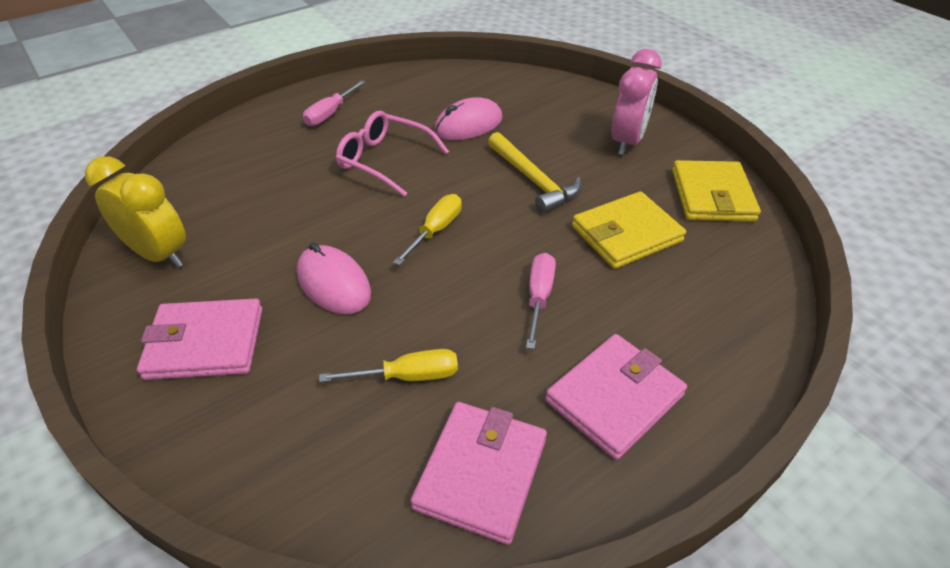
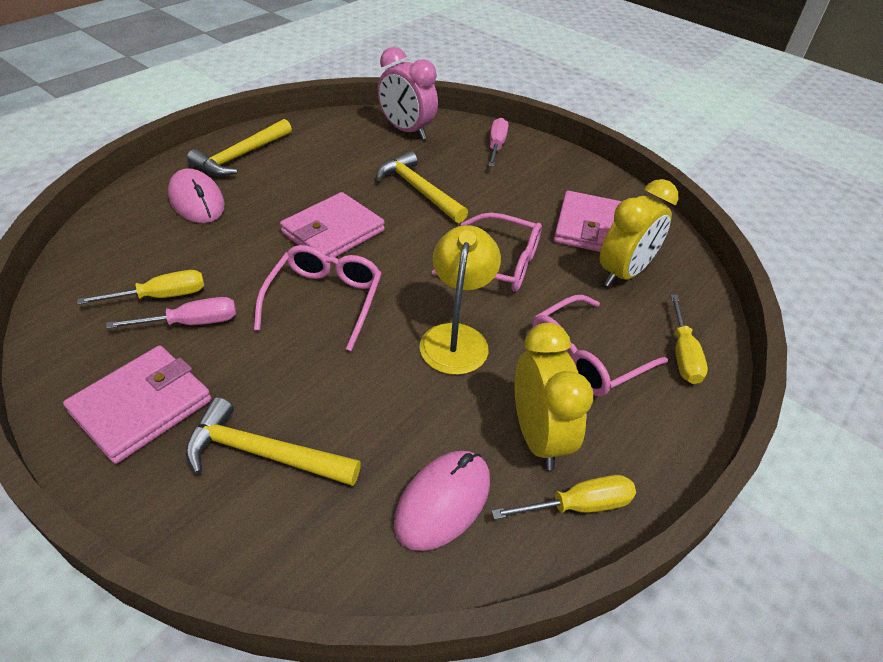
pink glasses: 1 -> 3
yellow clock: 1 -> 2
yellow hammer: 1 -> 3
yellow lamp: 0 -> 1
yellow screwdriver: 2 -> 3
yellow wallet: 2 -> 0

